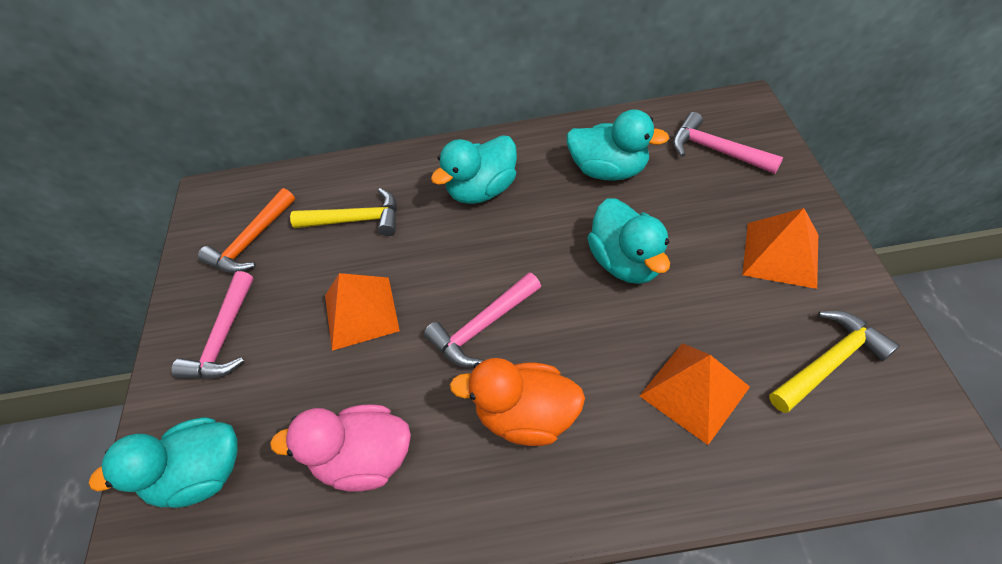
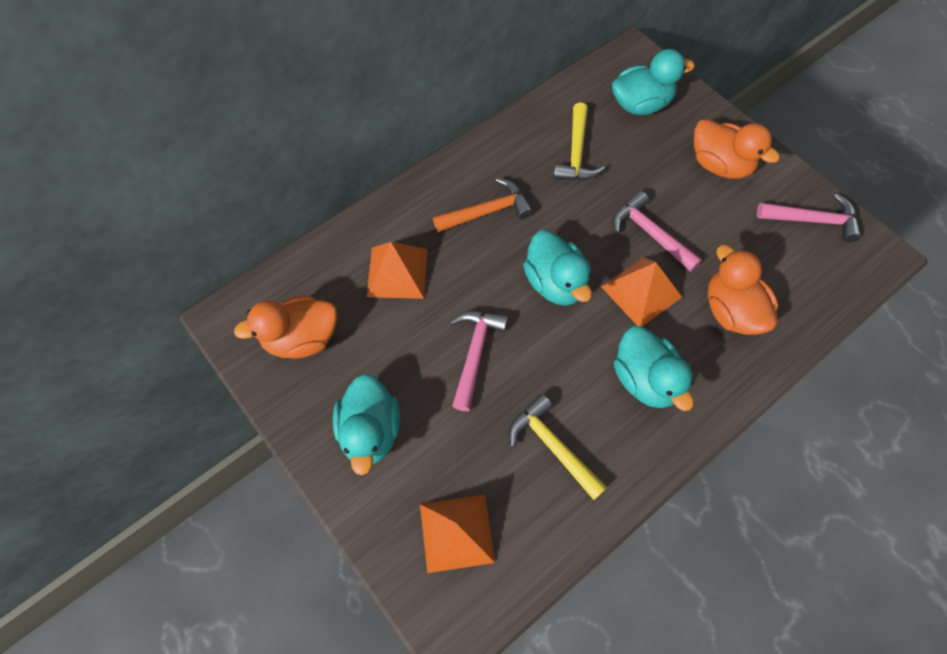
orange duck: 1 -> 3
pink duck: 1 -> 0

